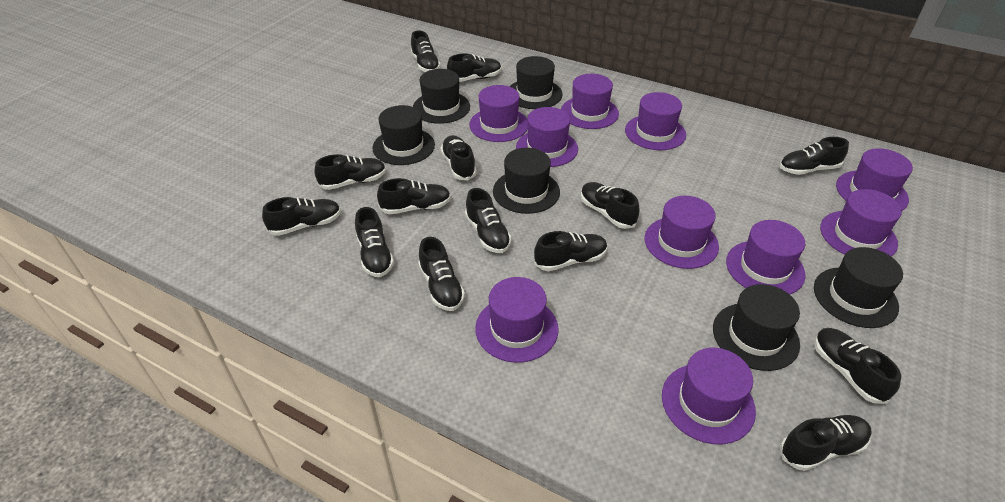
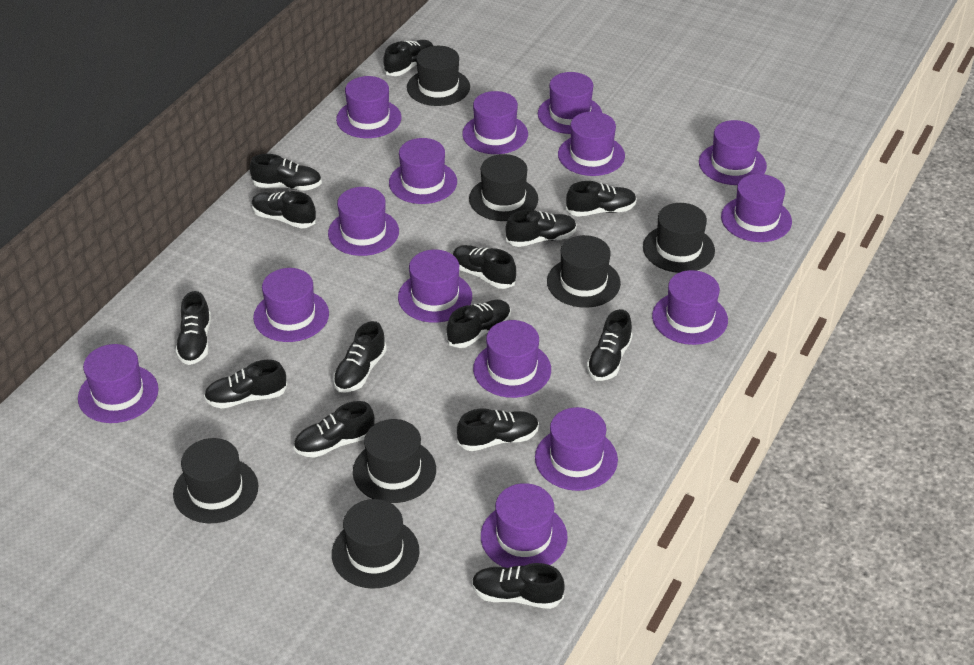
black hat: 6 -> 7
purple hat: 10 -> 15

